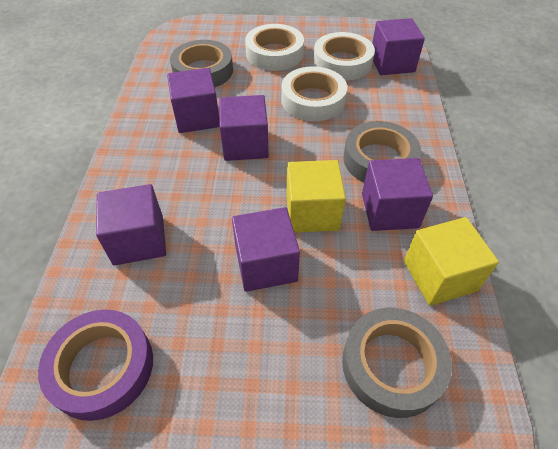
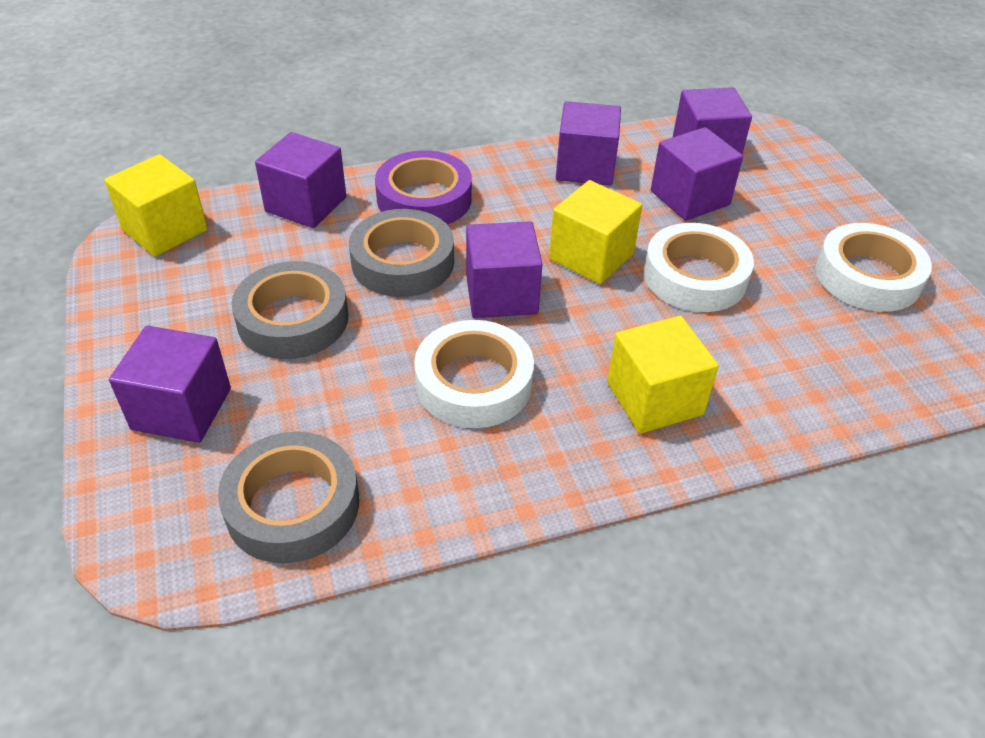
yellow cube: 2 -> 3

